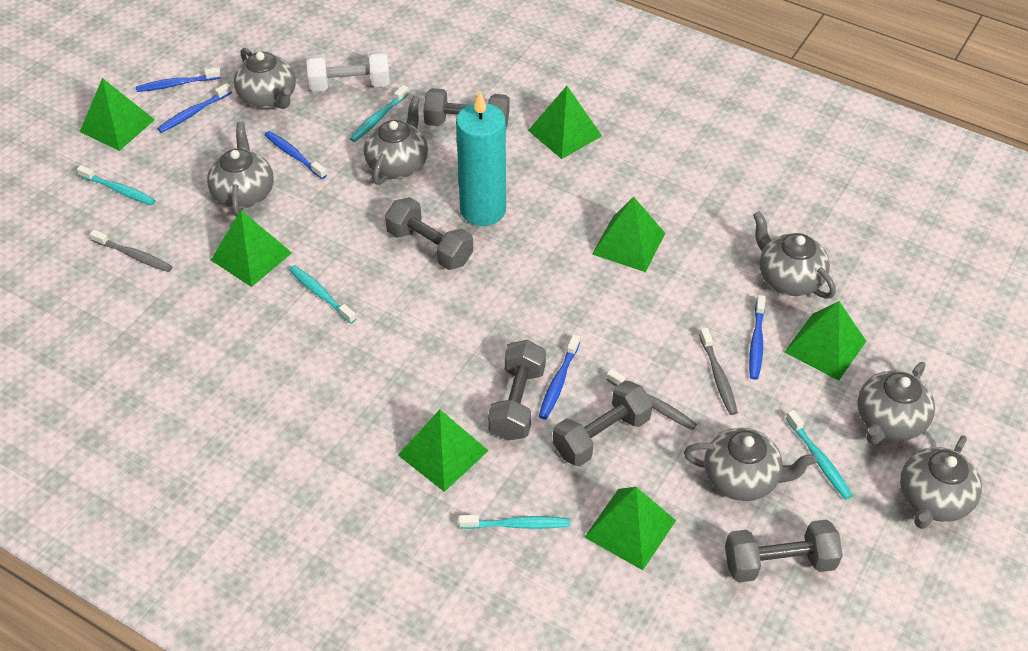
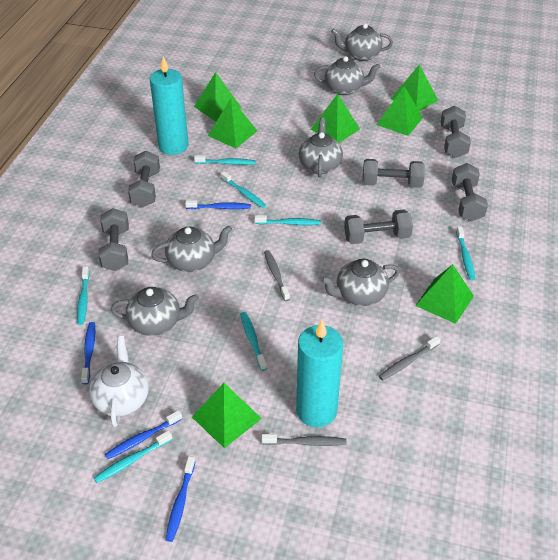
blue toothbrush: 5 -> 4
grey dumbbell: 5 -> 6
grey teapot: 7 -> 6
turquoise candle: 1 -> 2
turquoise toothbrush: 5 -> 7
white dumbbell: 1 -> 0
white teapot: 0 -> 1

